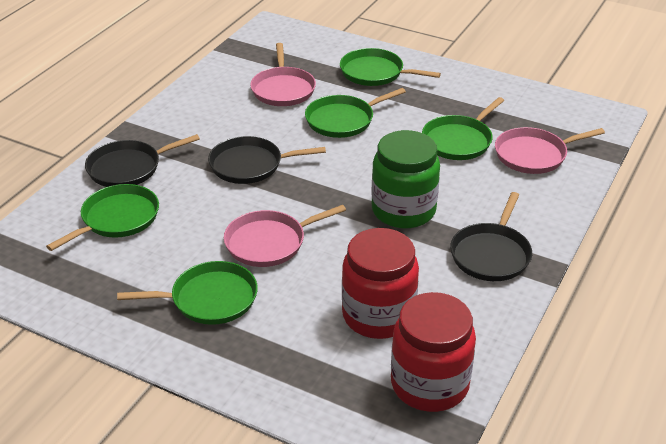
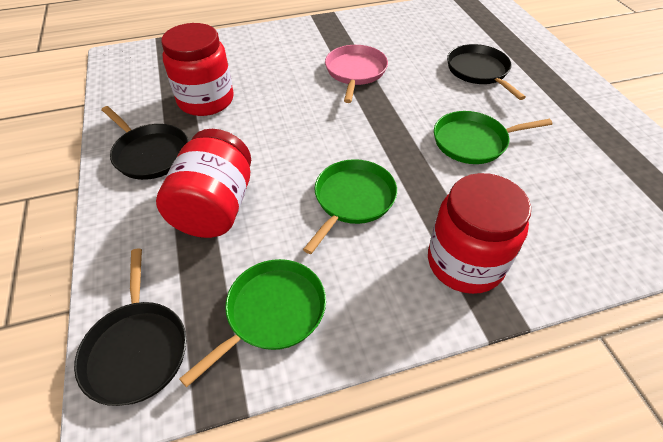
green jar: 1 -> 0
green pan: 5 -> 3
pink pan: 3 -> 1
red jar: 2 -> 3

